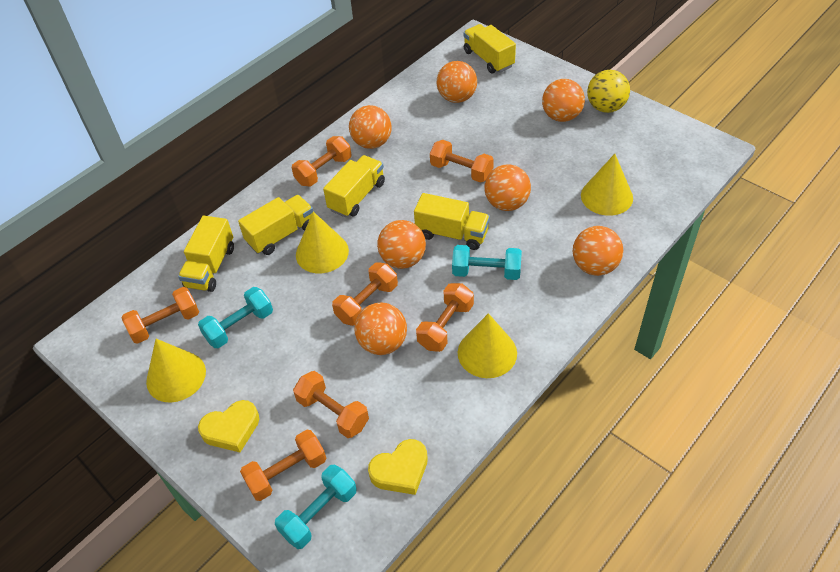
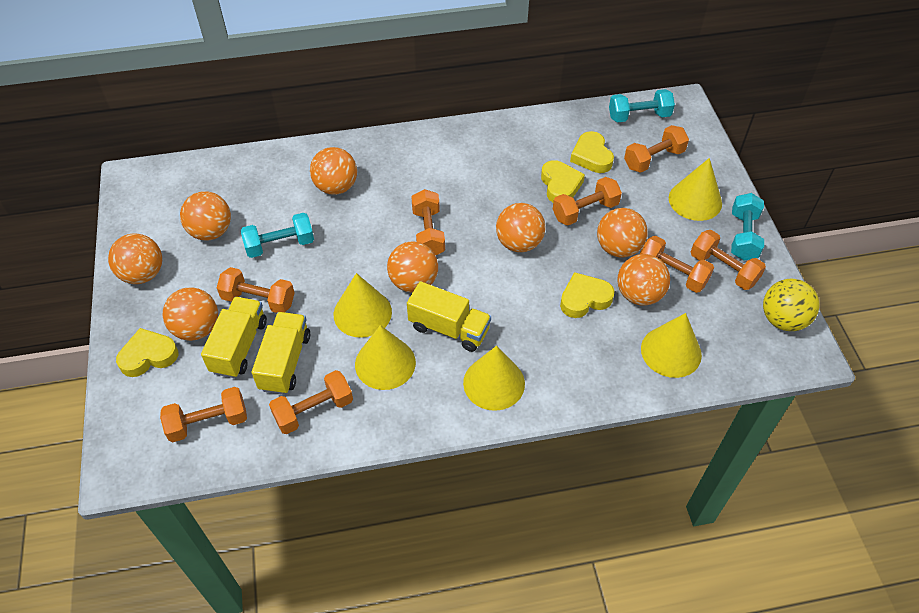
orange ball: 7 -> 8
orange dumbbell: 7 -> 8
yellow cone: 4 -> 5
yellow heart: 2 -> 4
yellow truck: 5 -> 3

